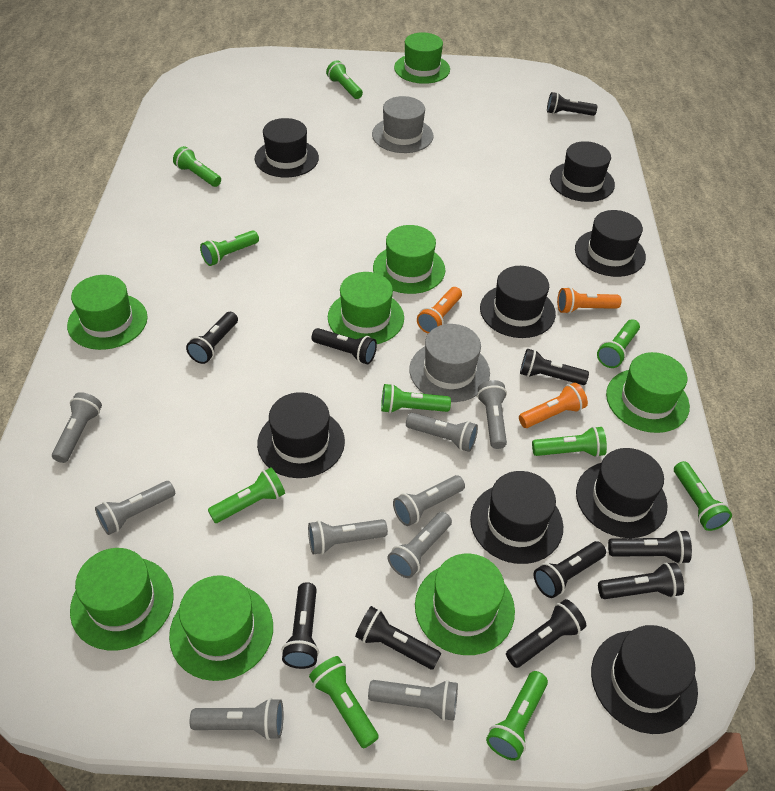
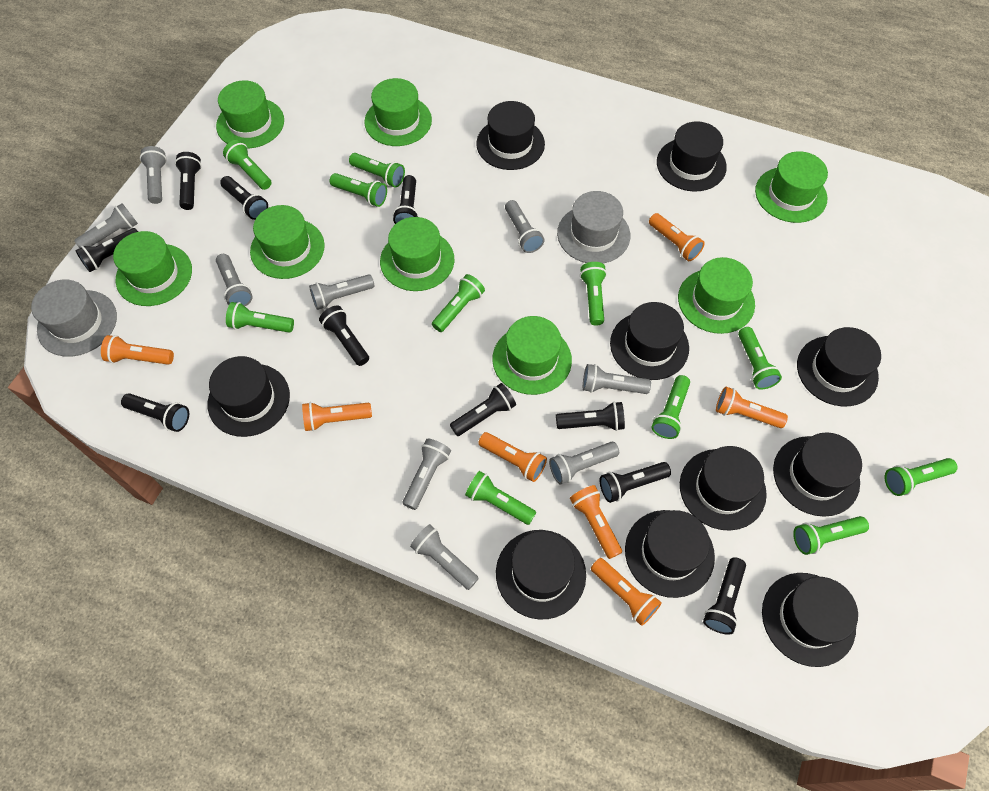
black hat: 8 -> 10
green flashlight: 10 -> 11
orange flashlight: 3 -> 7

